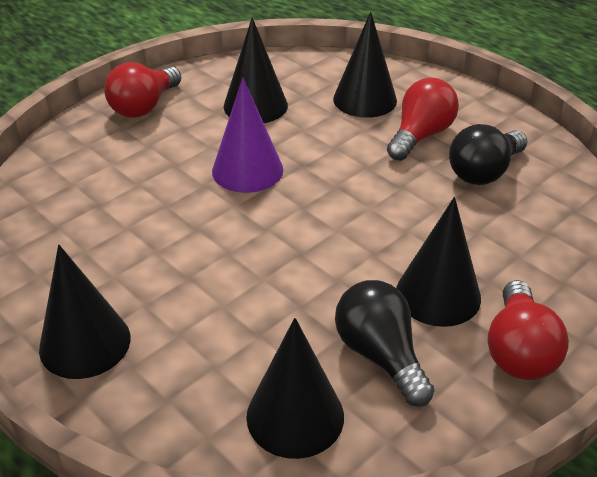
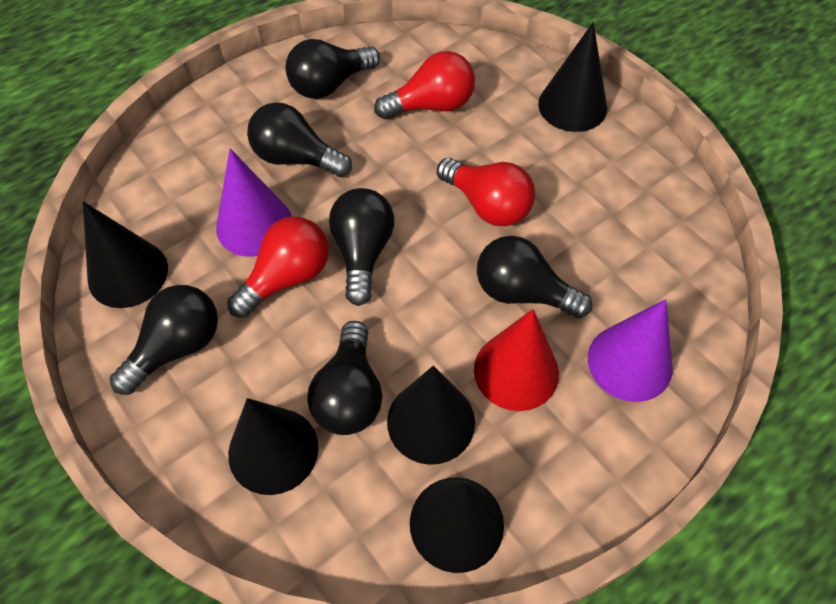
black light bulb: 2 -> 6
purple cone: 1 -> 2
red cone: 0 -> 1

